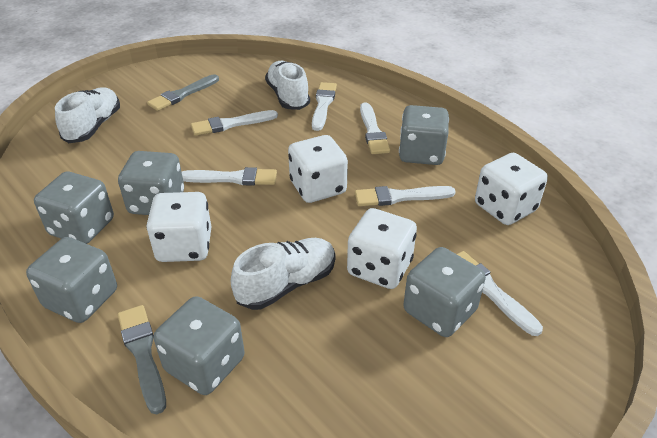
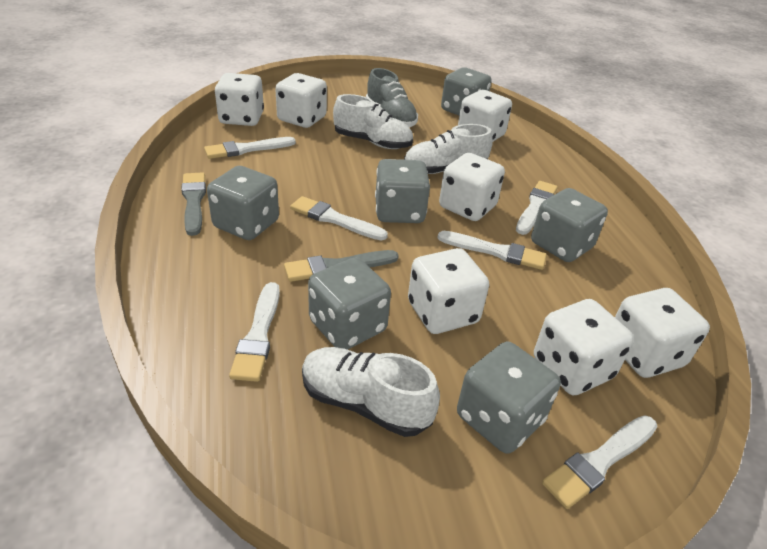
grey shoe: 0 -> 1
white dice: 4 -> 7

